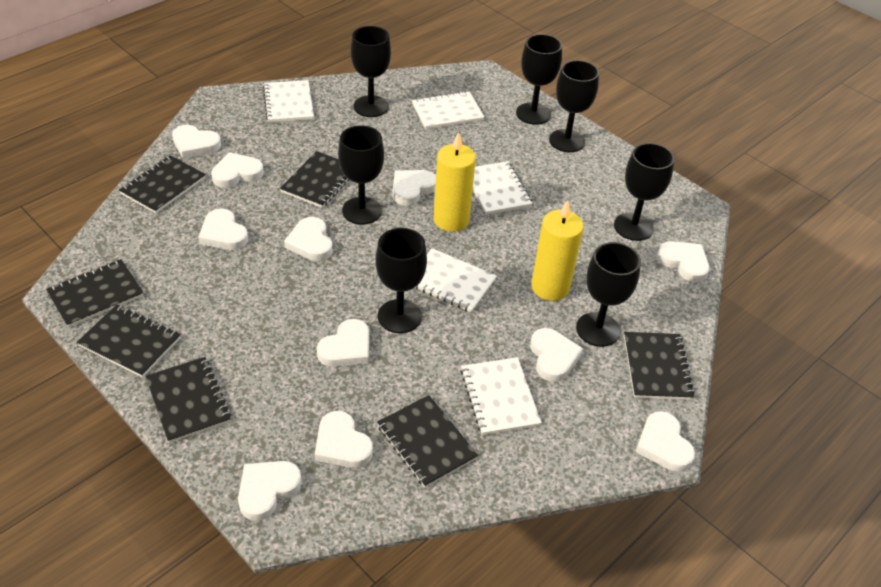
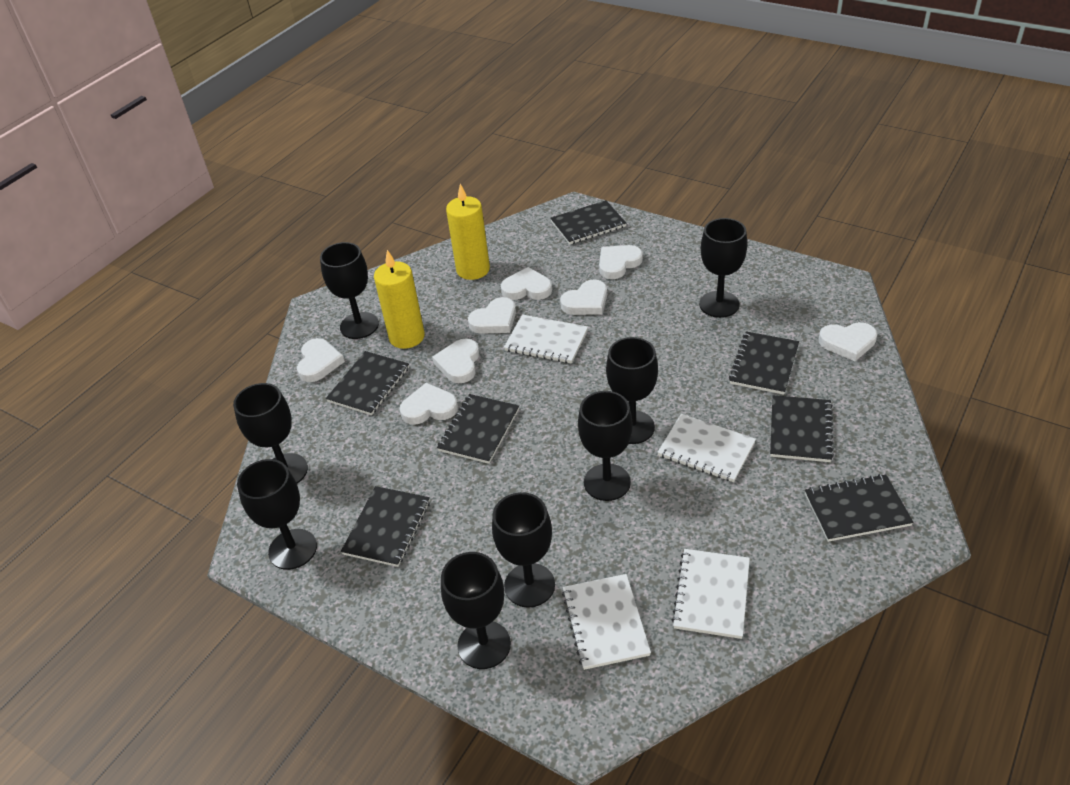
black goblet: 7 -> 8
white heart: 11 -> 8
white notebook: 5 -> 4

